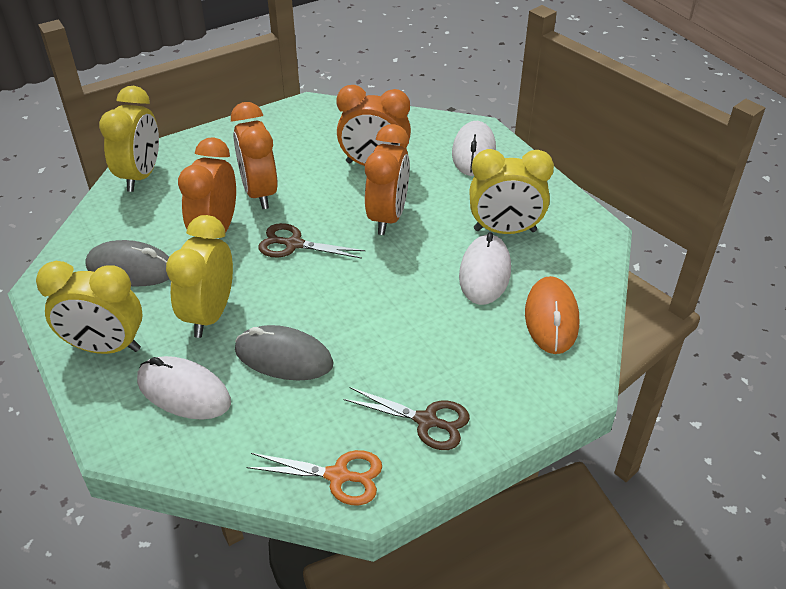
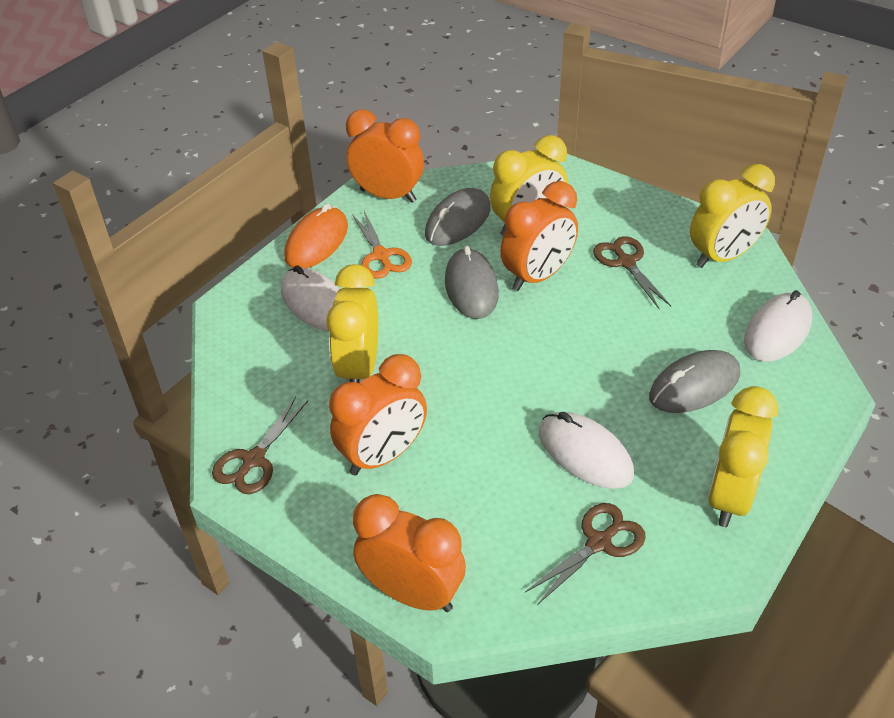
brown scissors: 2 -> 3
grey mouse: 2 -> 3

